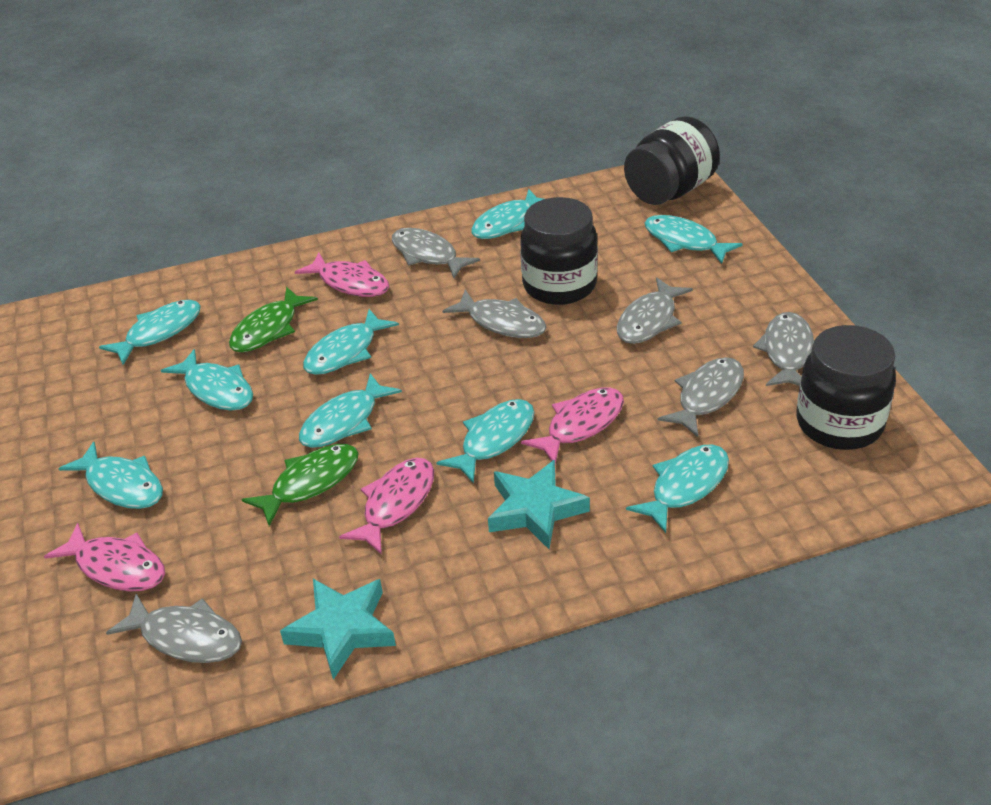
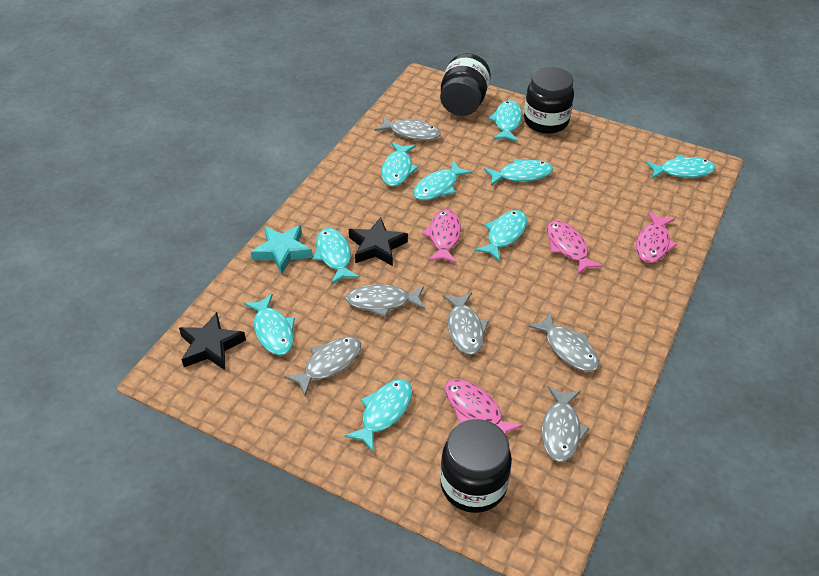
black star: 0 -> 2
green fish: 2 -> 0
turquoise star: 2 -> 1

